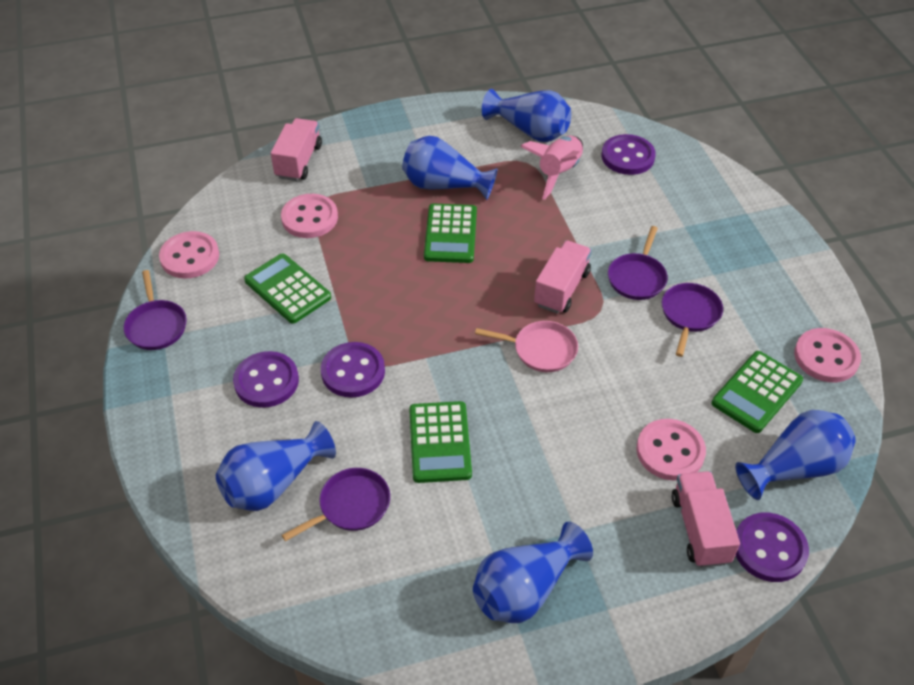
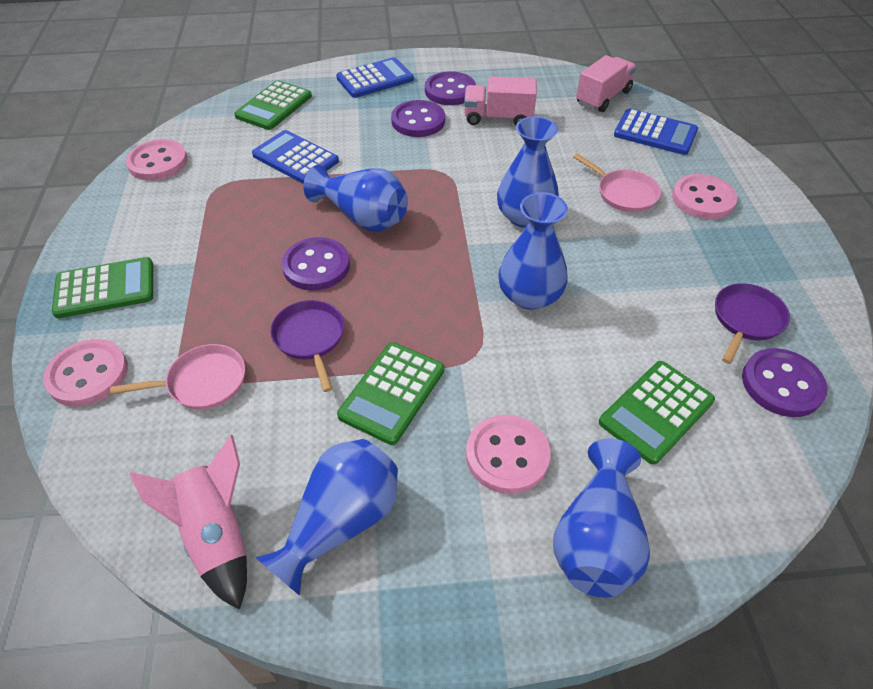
blue calculator: 0 -> 3
pink pan: 1 -> 2
pink truck: 3 -> 2
purple pan: 4 -> 2

